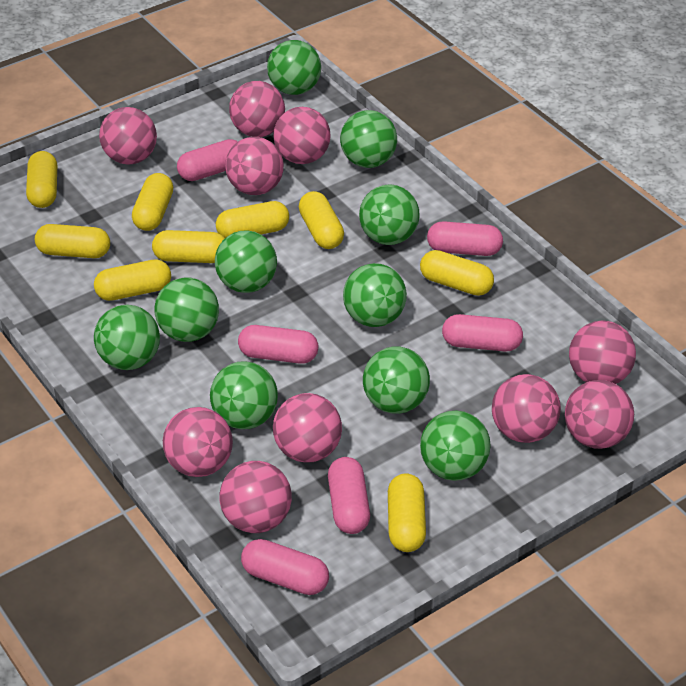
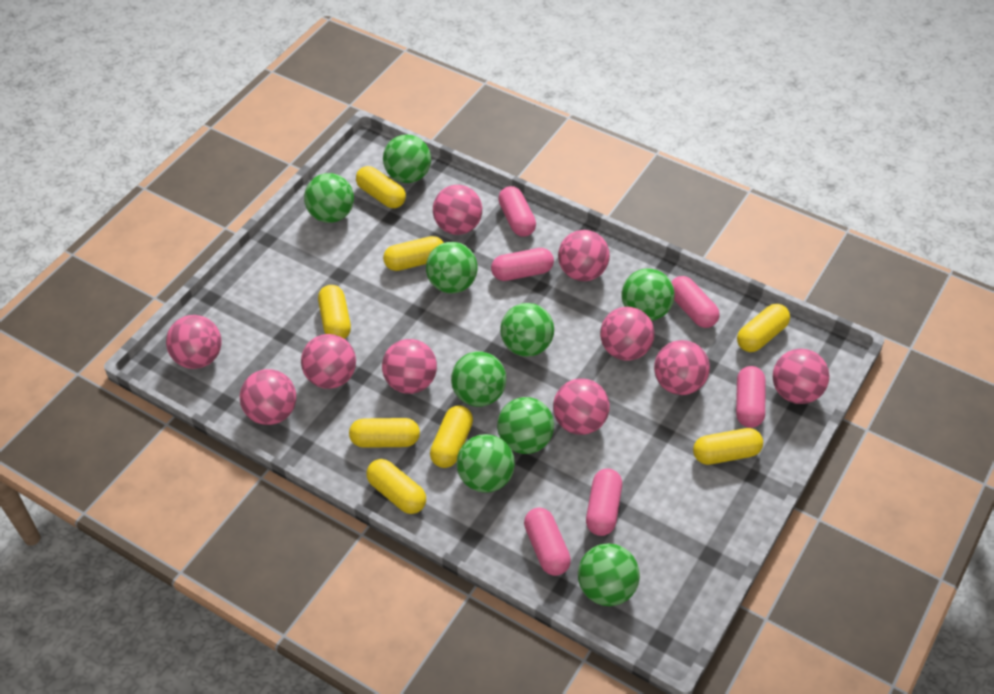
green ball: 10 -> 9
yellow capsule: 9 -> 8

